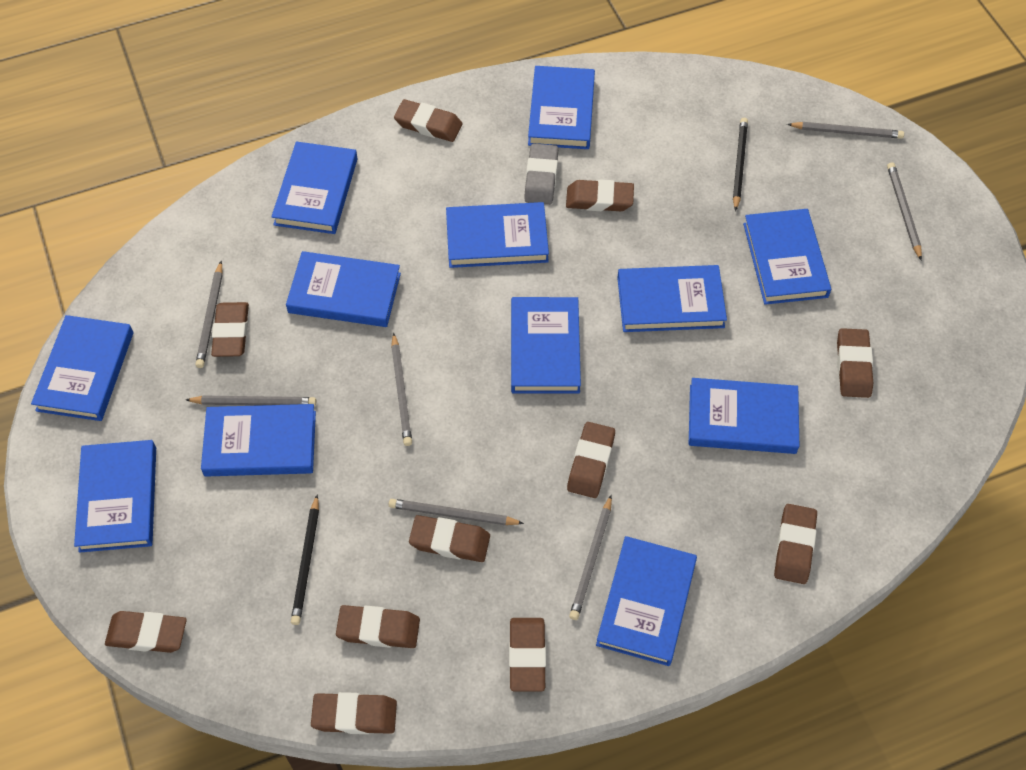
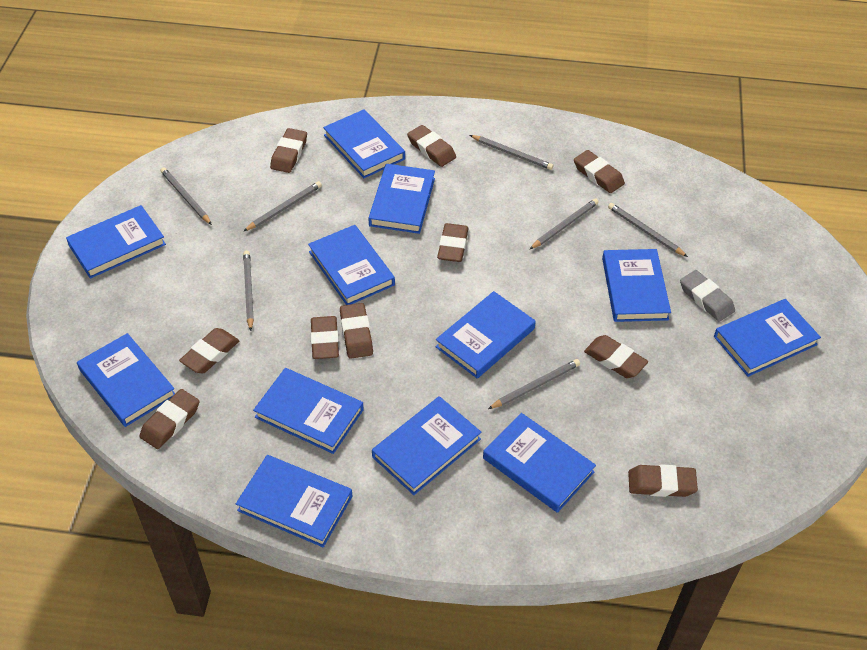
black pencil: 2 -> 0
brown eraser: 11 -> 10

